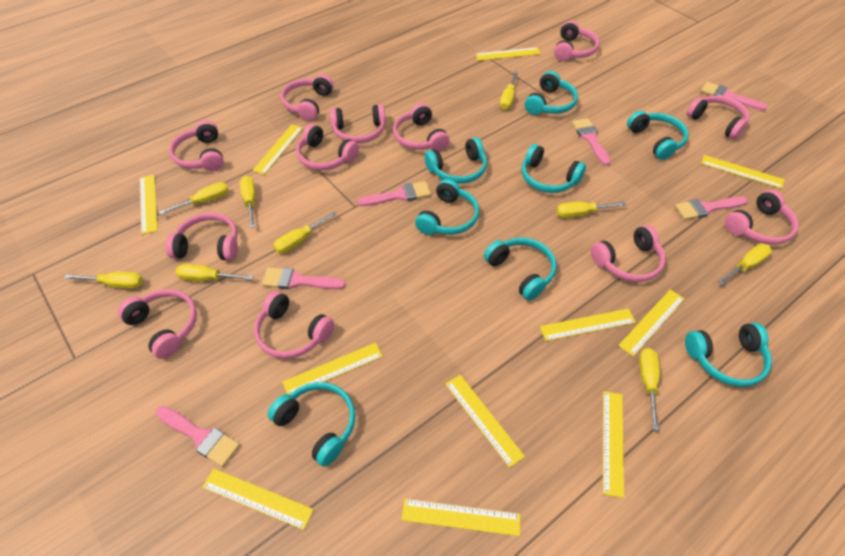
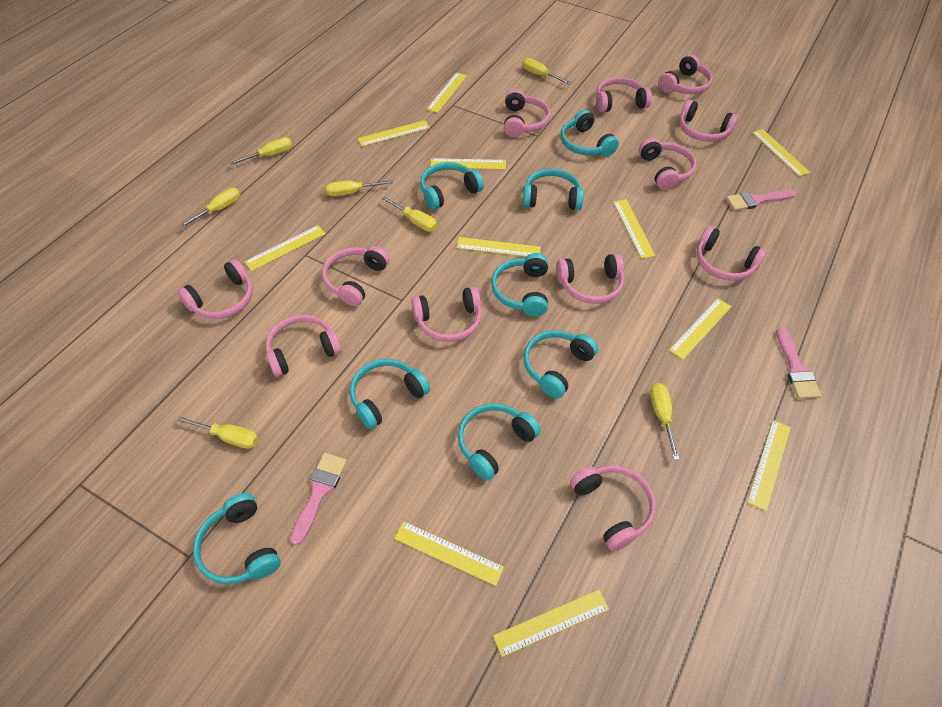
pink brush: 6 -> 3
yellow screwdriver: 9 -> 7

